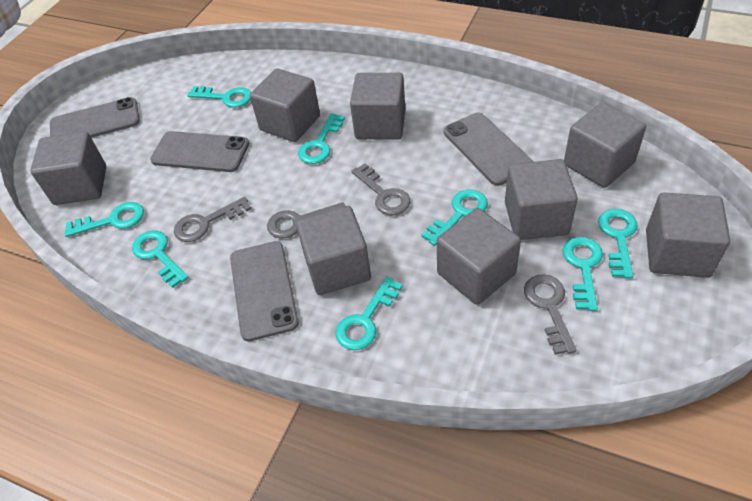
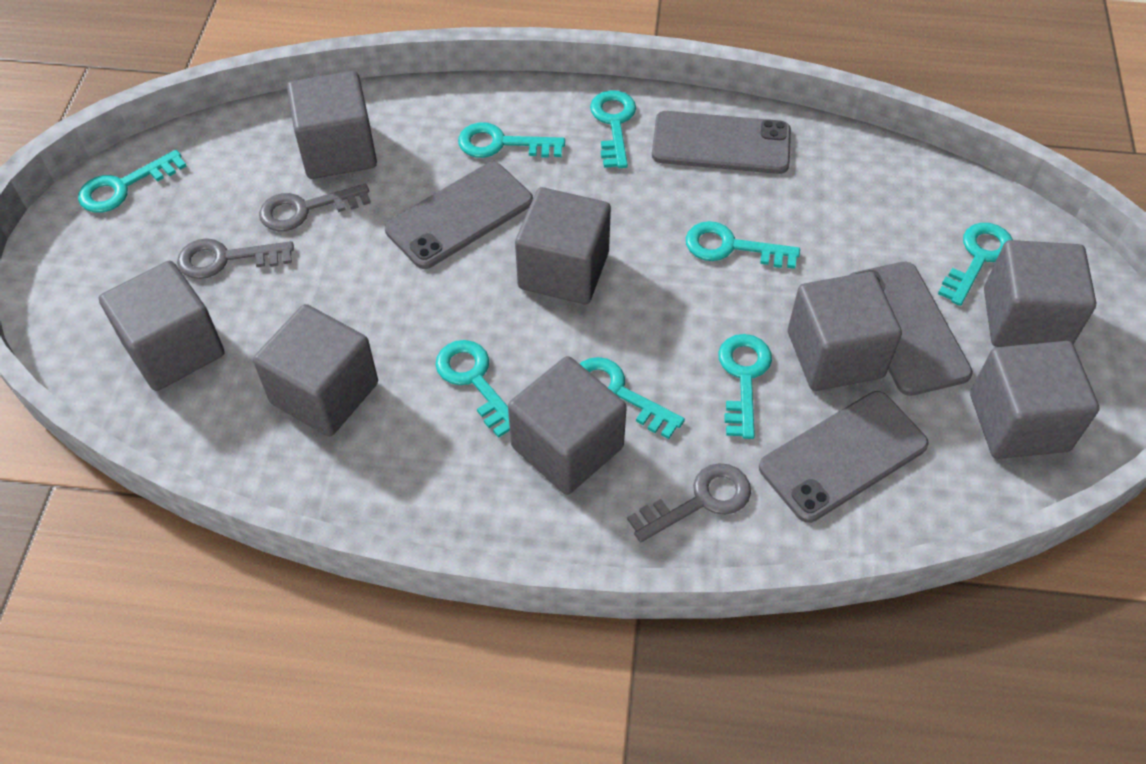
grey key: 4 -> 3

